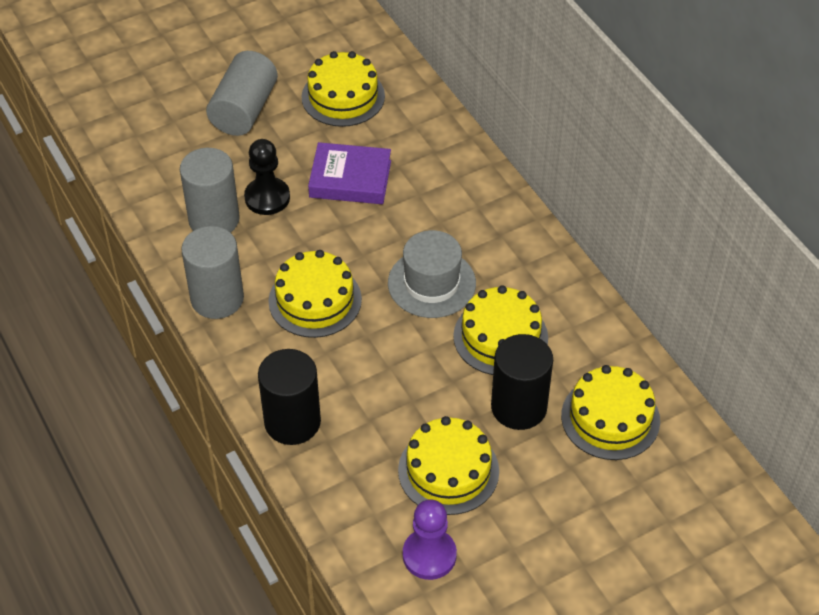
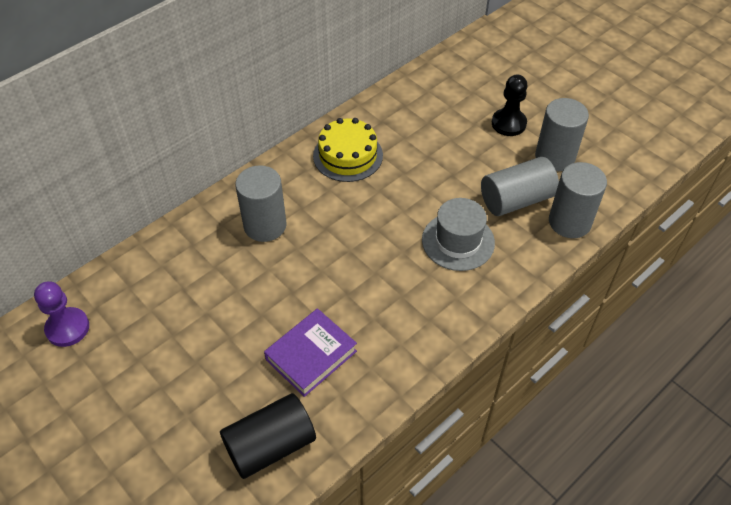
black cylinder: 2 -> 1
grey cylinder: 3 -> 4
yellow cake: 5 -> 1

